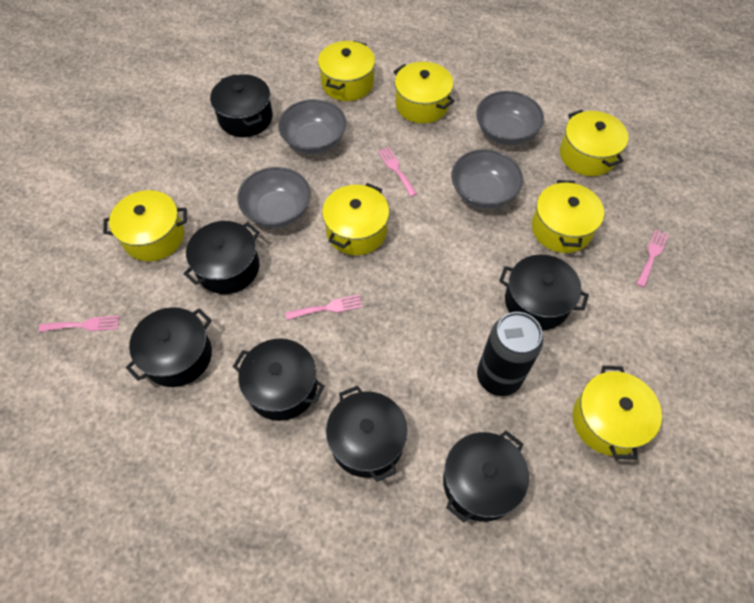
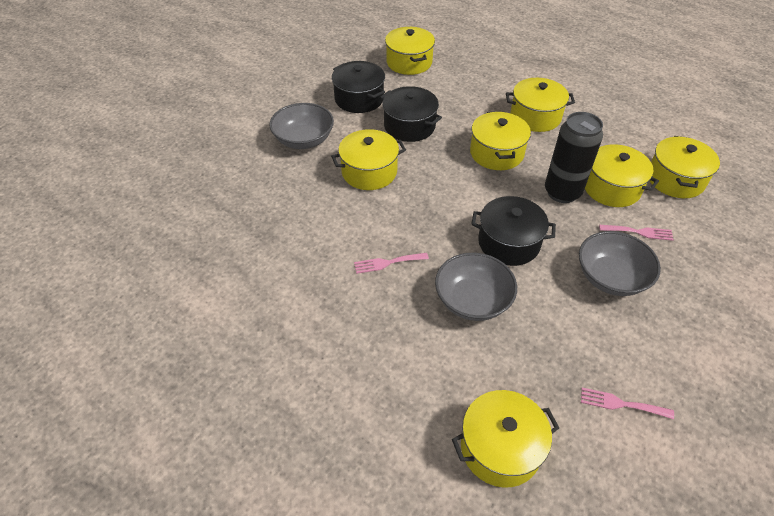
black pot: 7 -> 3
grey bowl: 4 -> 3
pink fork: 4 -> 3

